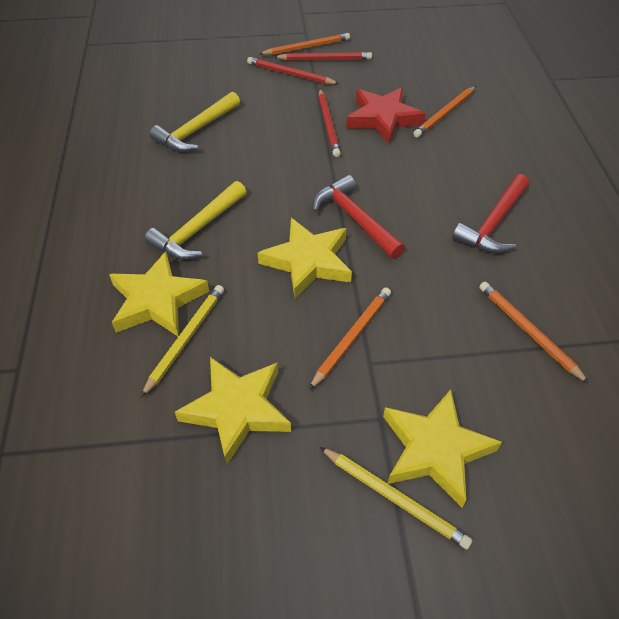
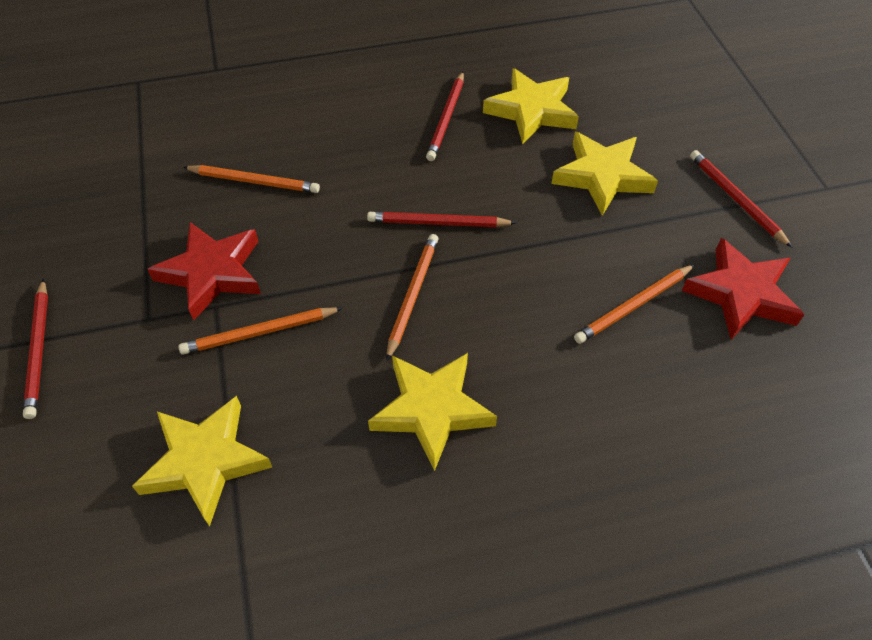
red hammer: 2 -> 0
red pencil: 3 -> 4
red star: 1 -> 2
yellow hammer: 2 -> 0
yellow pencil: 2 -> 0

